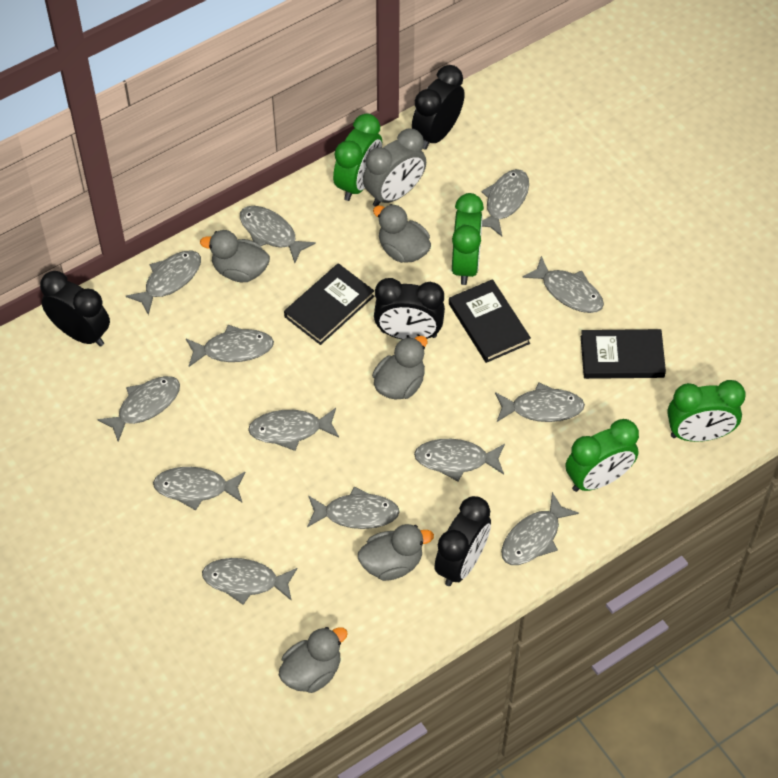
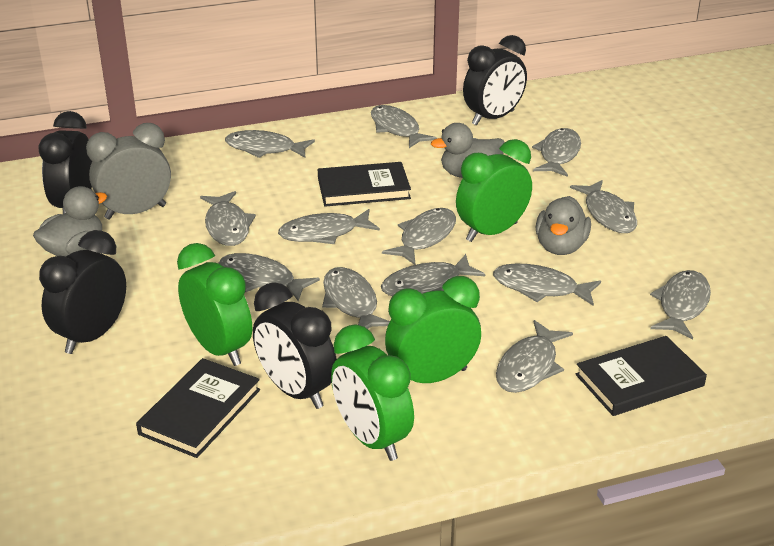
grey duck: 5 -> 3

